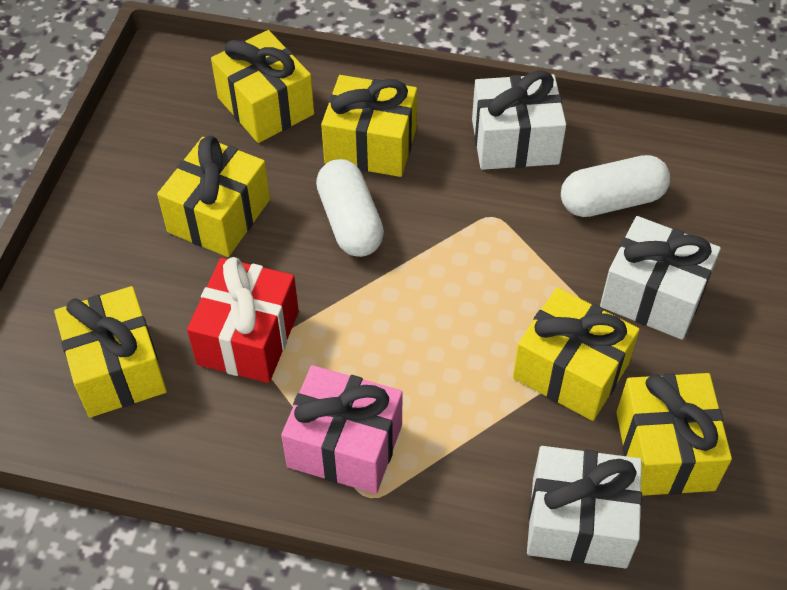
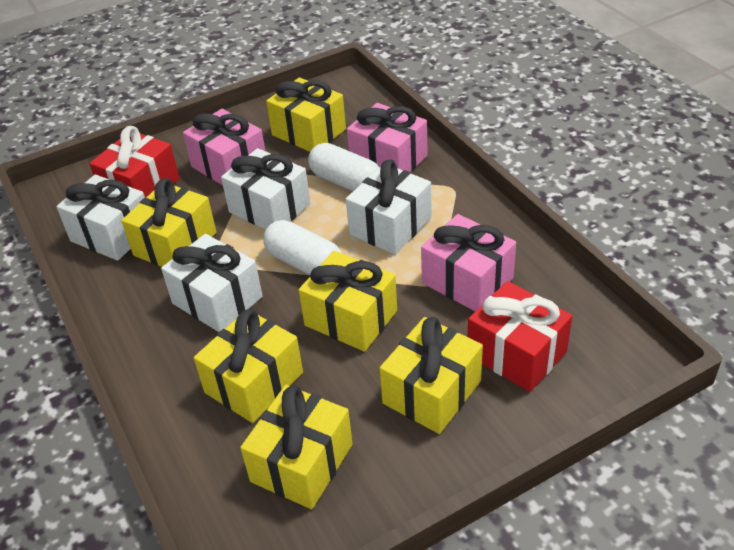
pink gift: 1 -> 3
red gift: 1 -> 2
white gift: 3 -> 4

